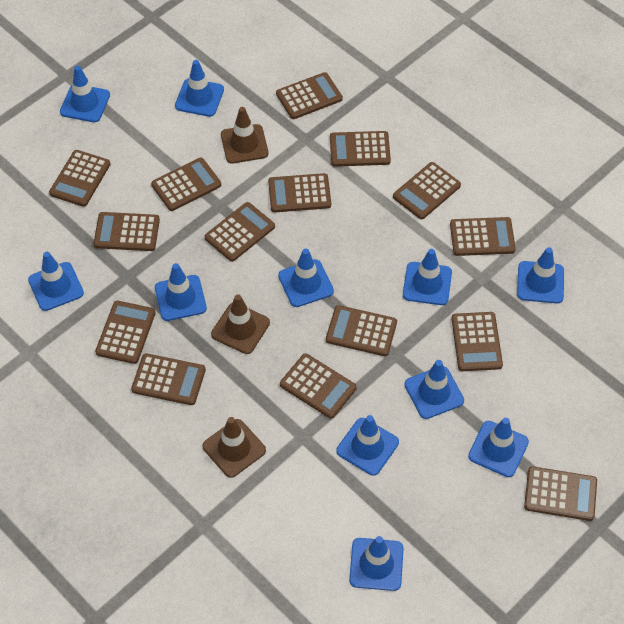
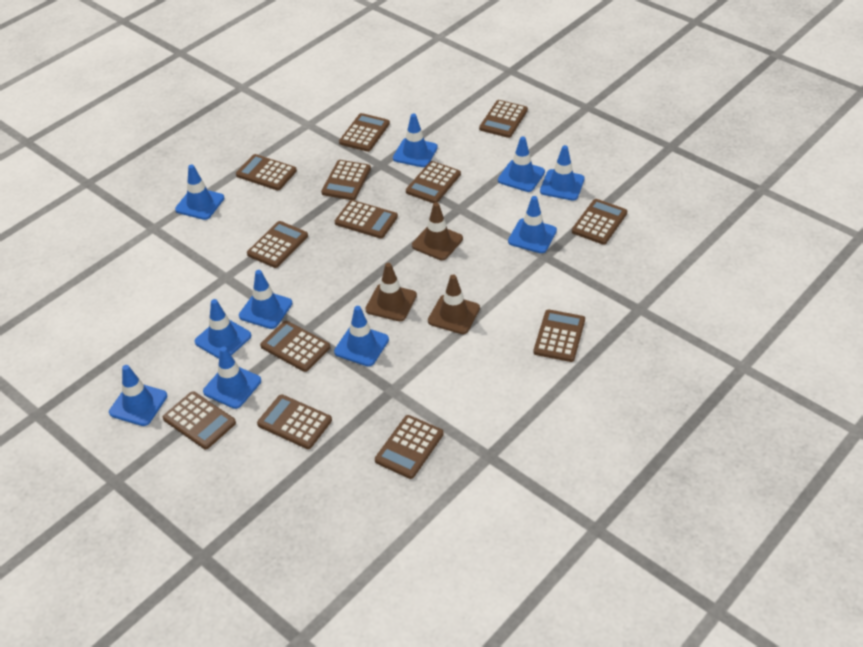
blue traffic cone: 11 -> 10
brown calculator: 15 -> 13

